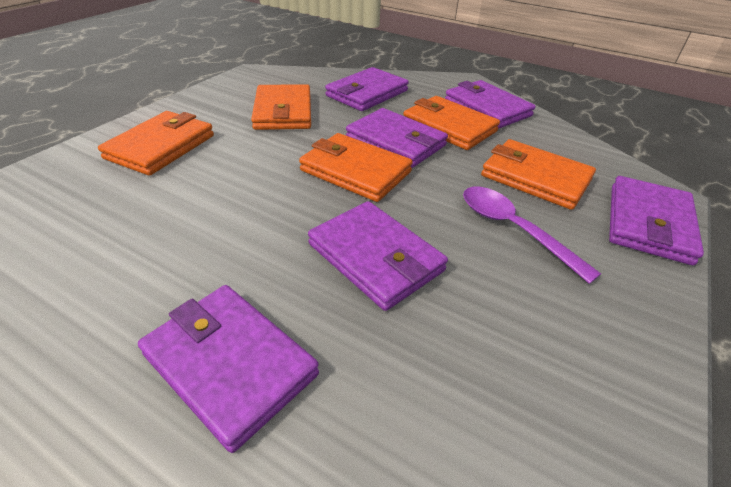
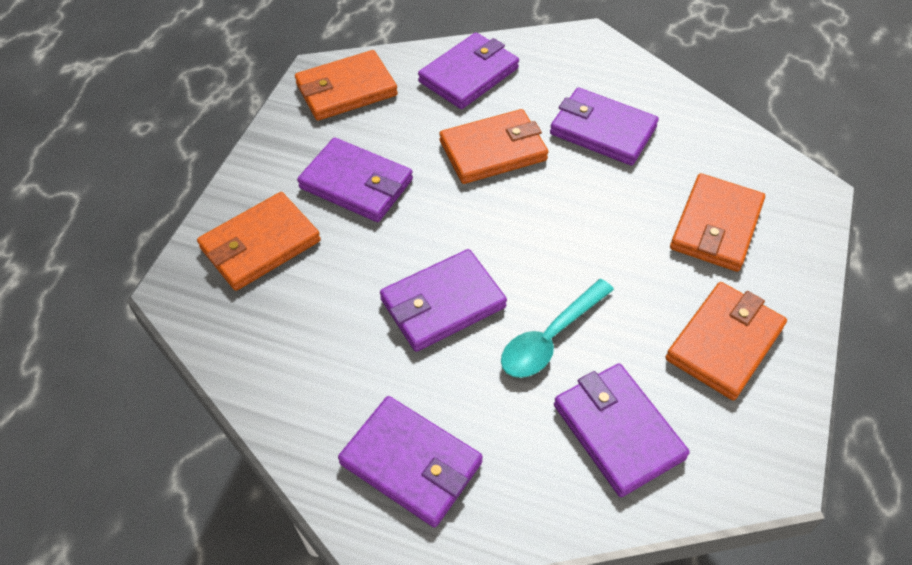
purple spoon: 1 -> 0
turquoise spoon: 0 -> 1

